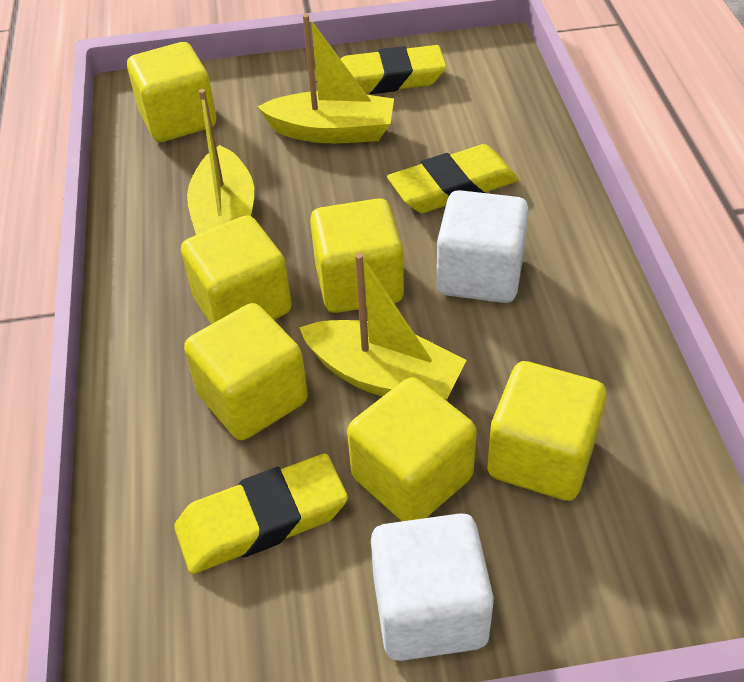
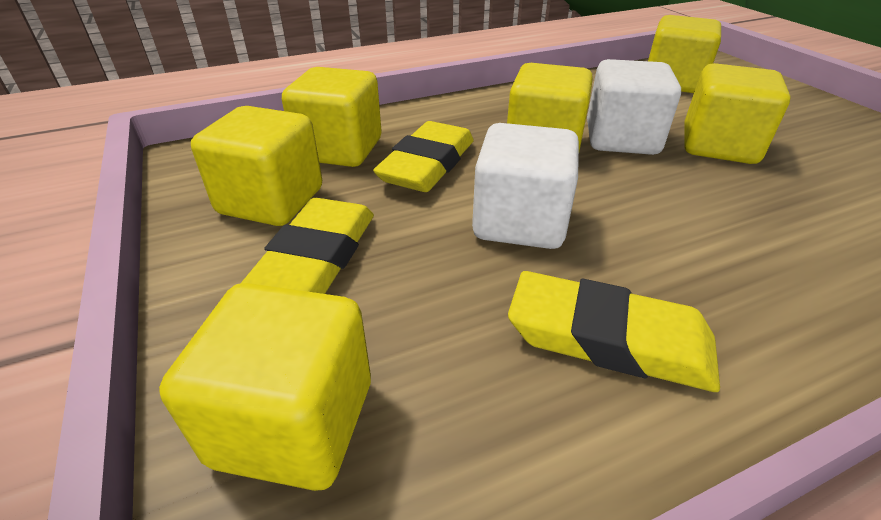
yellow boat: 3 -> 0

